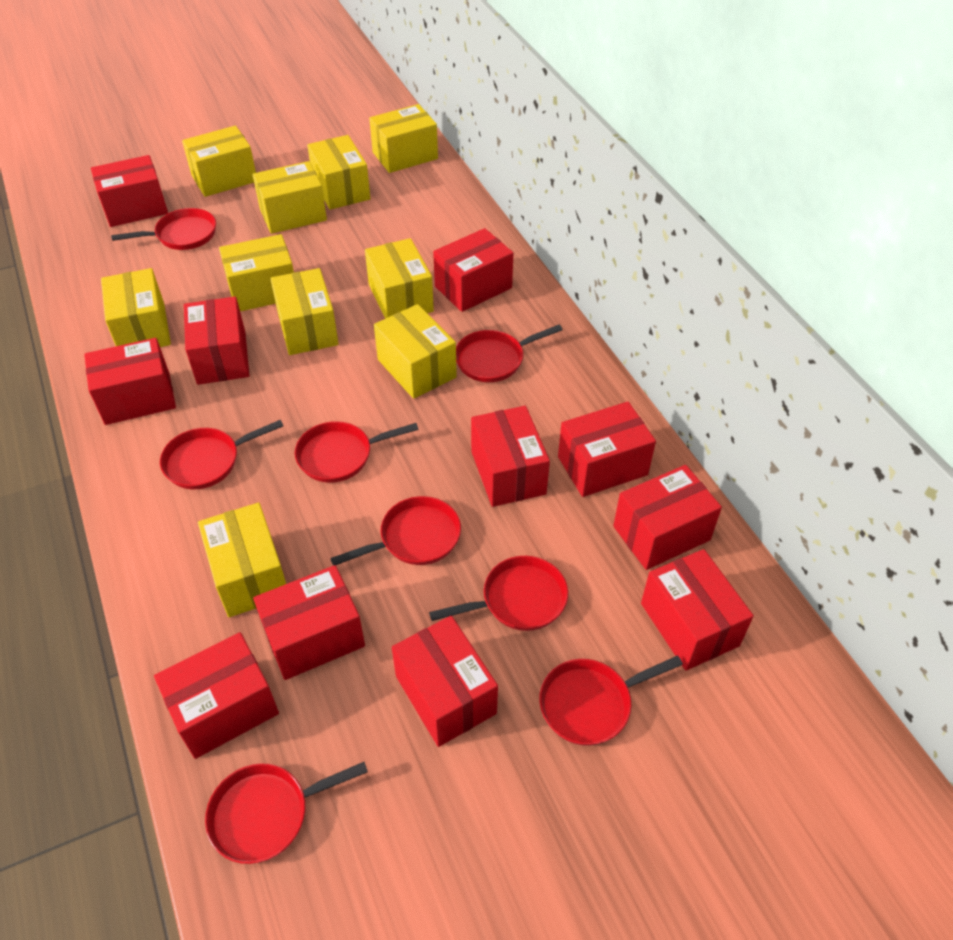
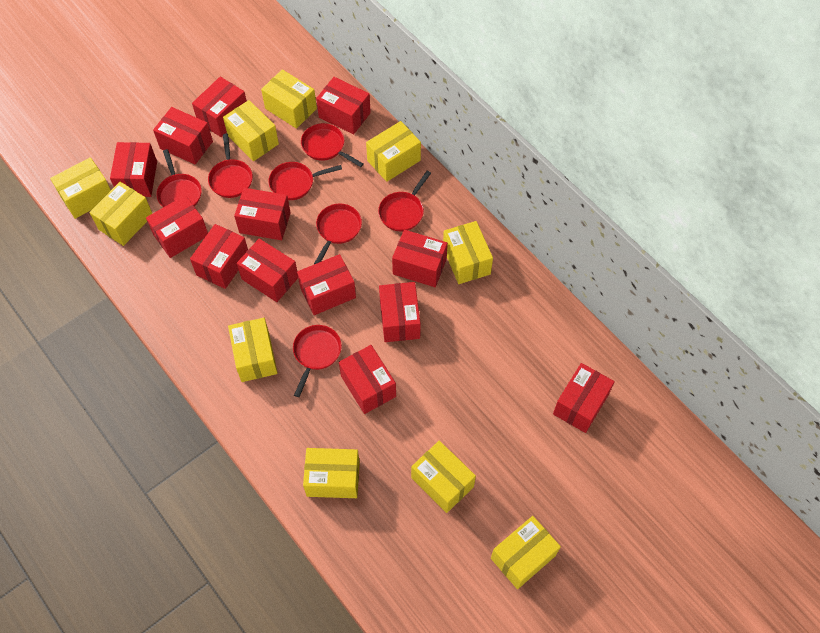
red box: 11 -> 13
red pan: 8 -> 7

